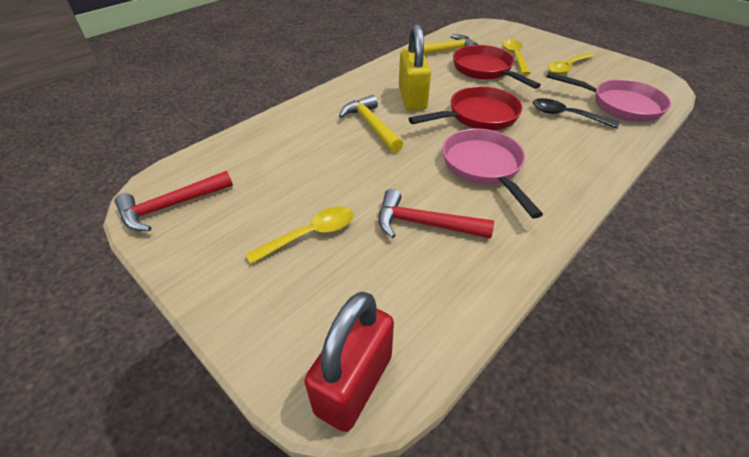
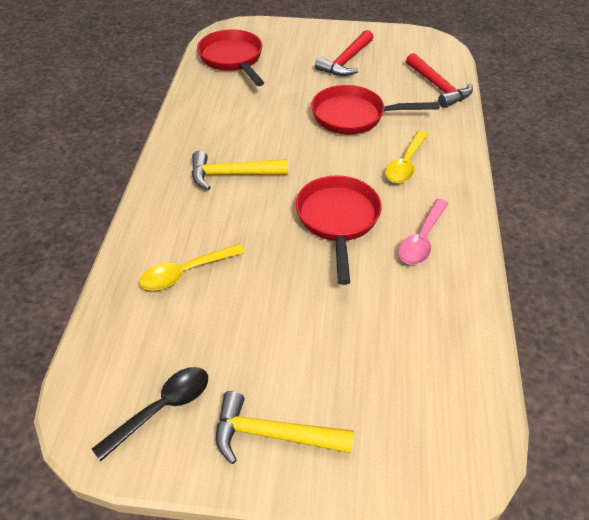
pink pan: 2 -> 0
pink spoon: 0 -> 1
red padlock: 1 -> 0
red pan: 2 -> 3
yellow padlock: 1 -> 0
yellow spoon: 3 -> 2

